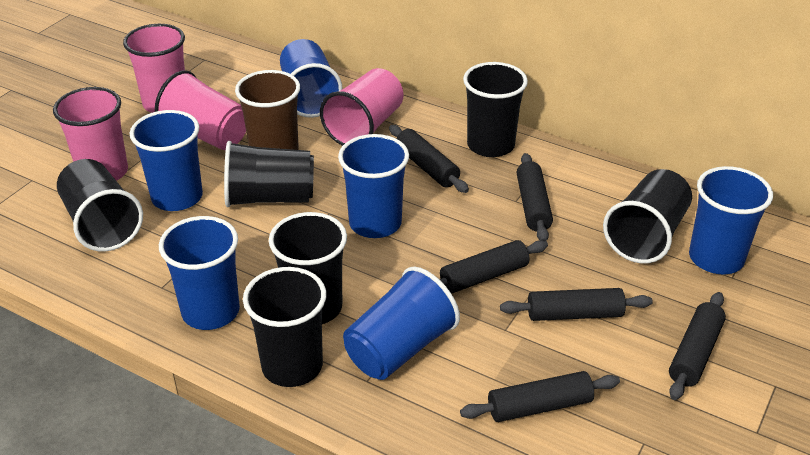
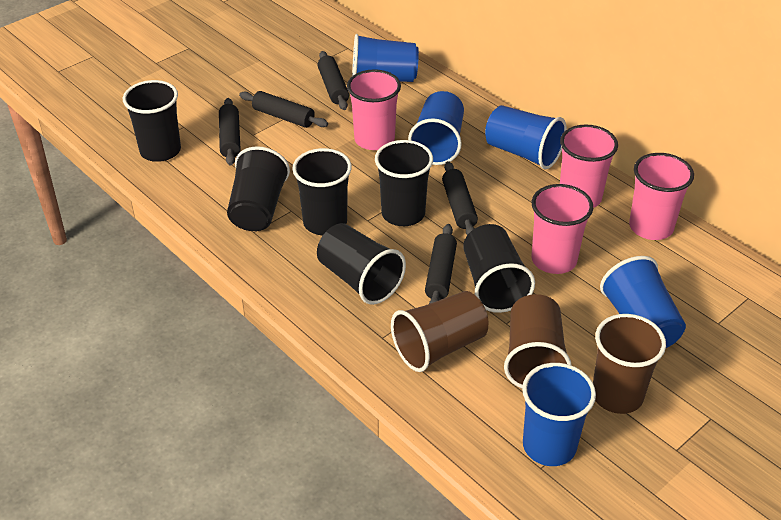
black rolling pin: 6 -> 5
blue cup: 6 -> 5
brown cup: 1 -> 3

